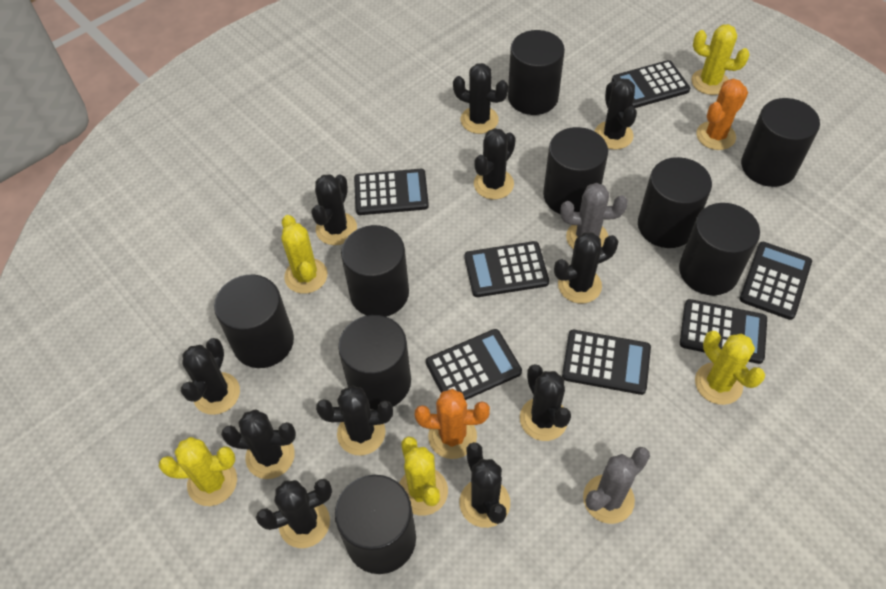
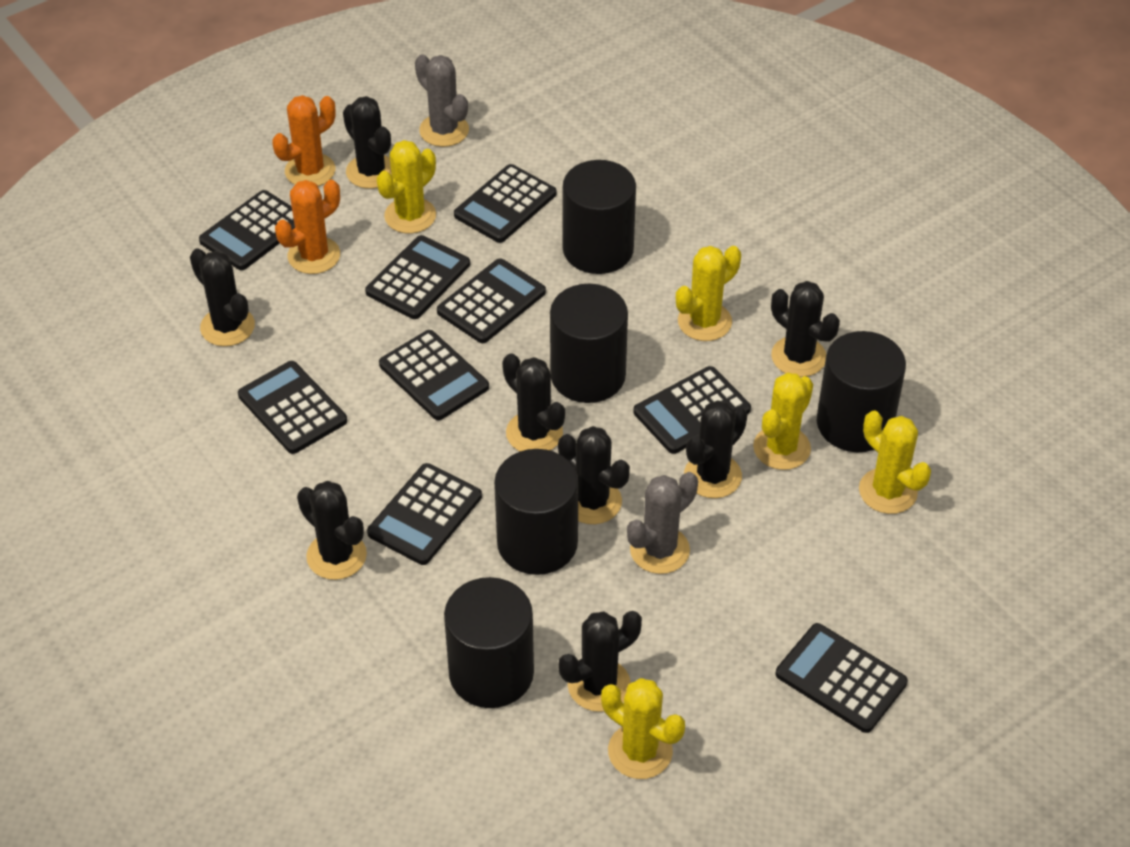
black cactus: 11 -> 8
black calculator: 7 -> 9
black cylinder: 9 -> 5

